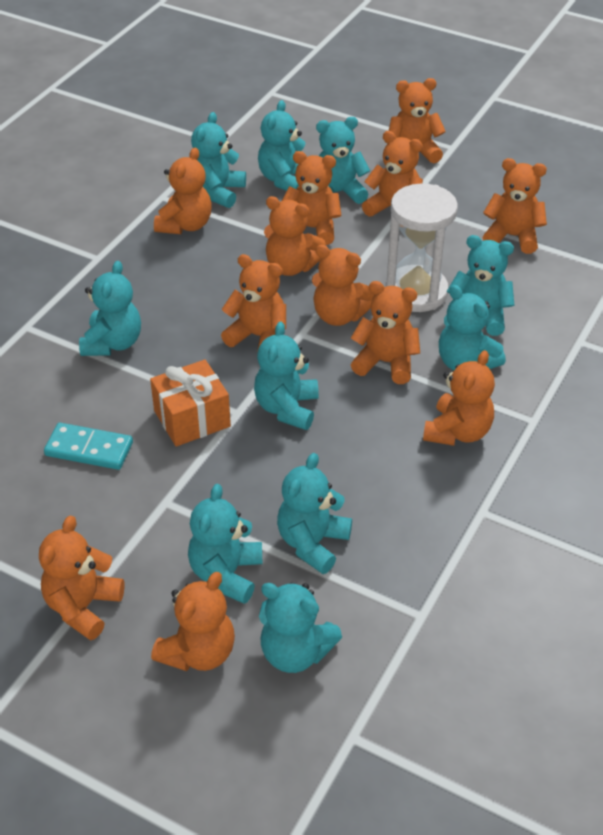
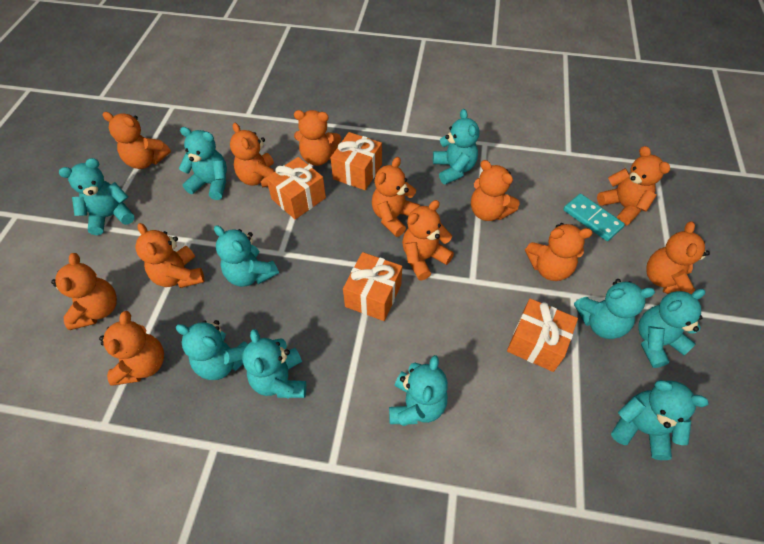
orange gift: 1 -> 4
white hourglass: 1 -> 0

